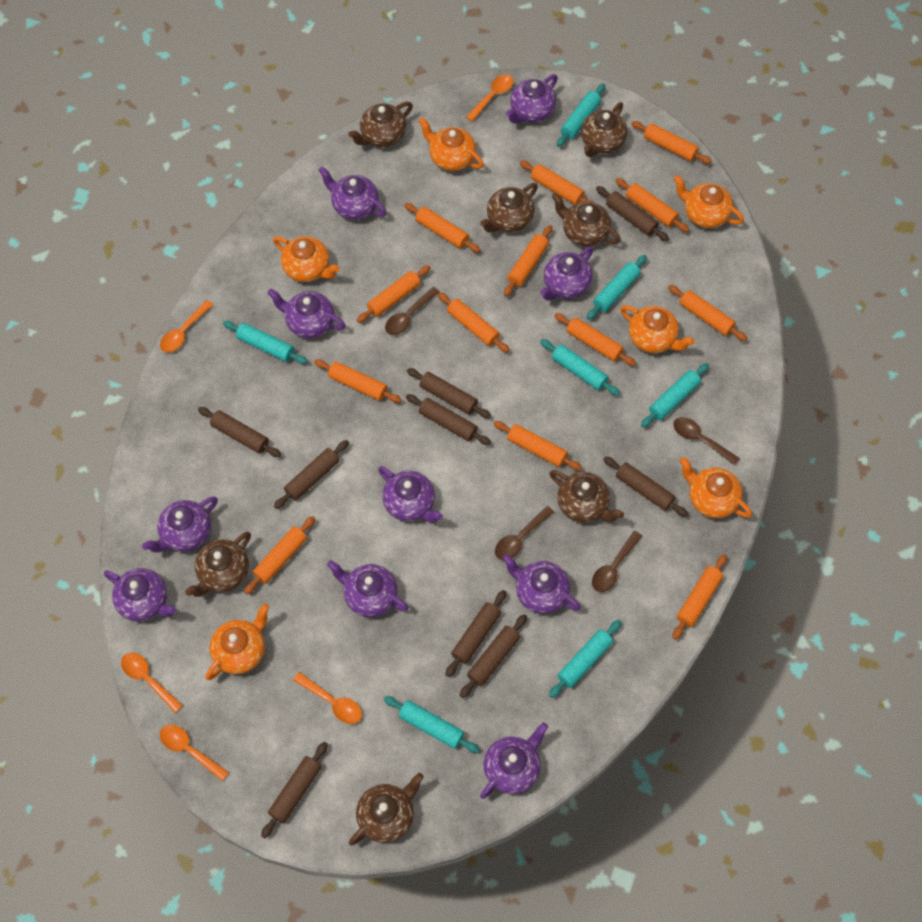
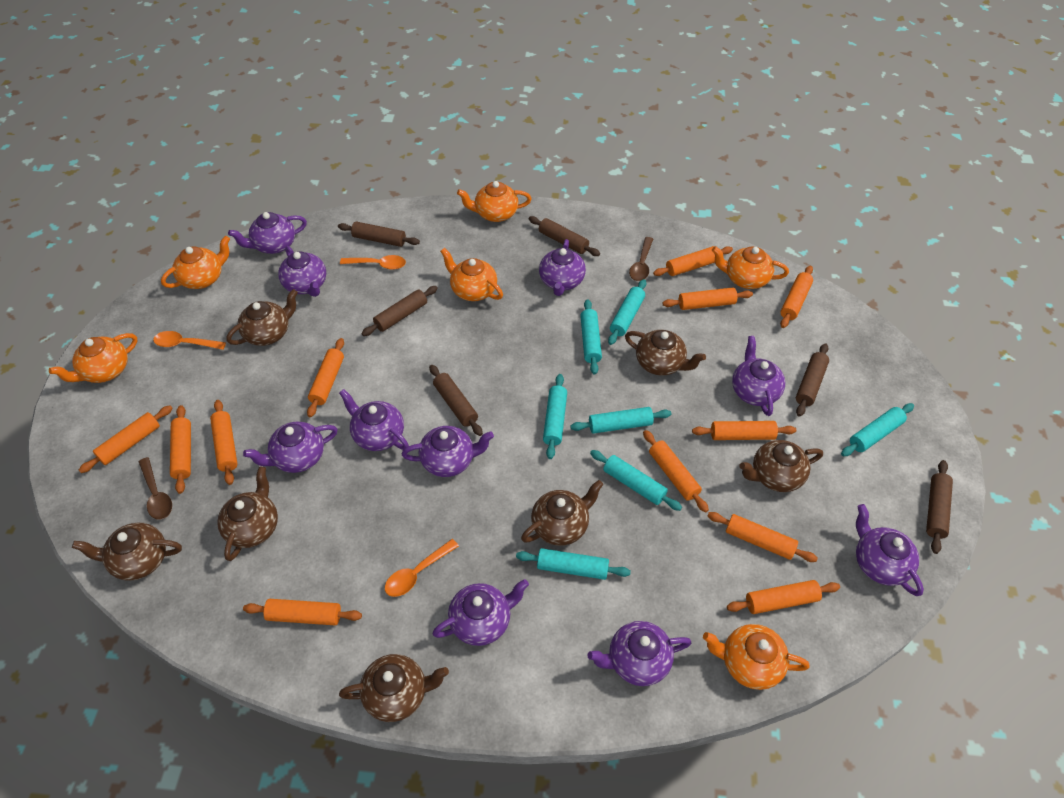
brown rolling pin: 9 -> 6
brown spoon: 4 -> 2
orange rolling pin: 13 -> 12
orange spoon: 5 -> 3

